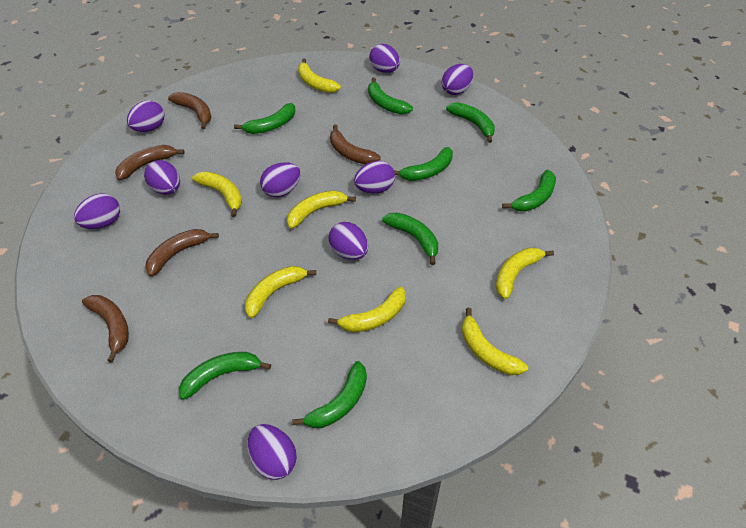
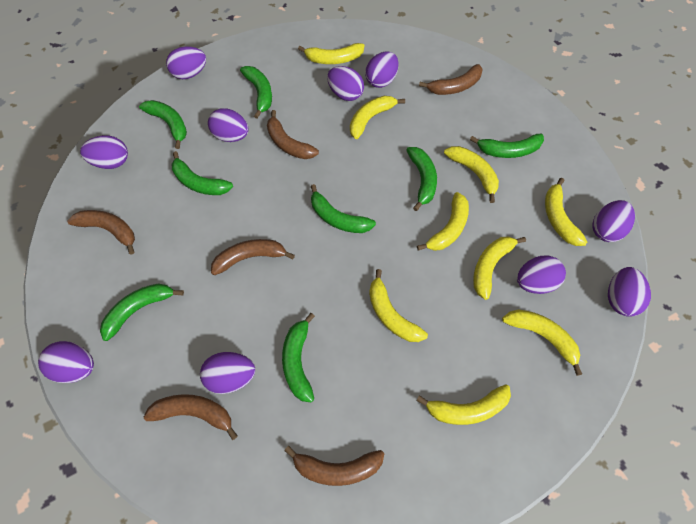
brown banana: 5 -> 6
purple egg: 9 -> 10
yellow banana: 7 -> 9

